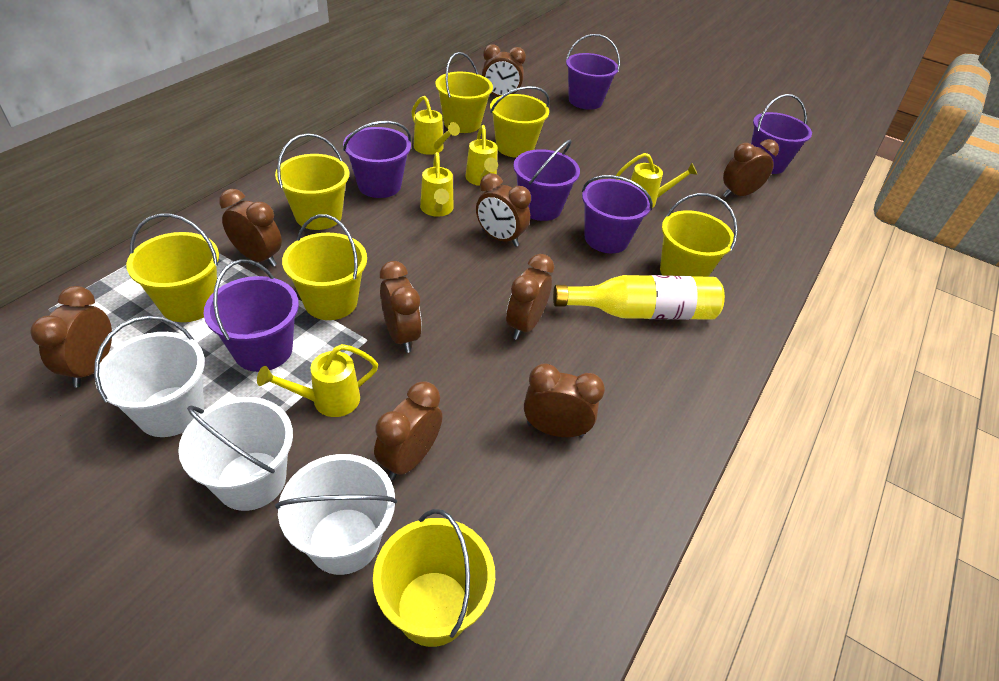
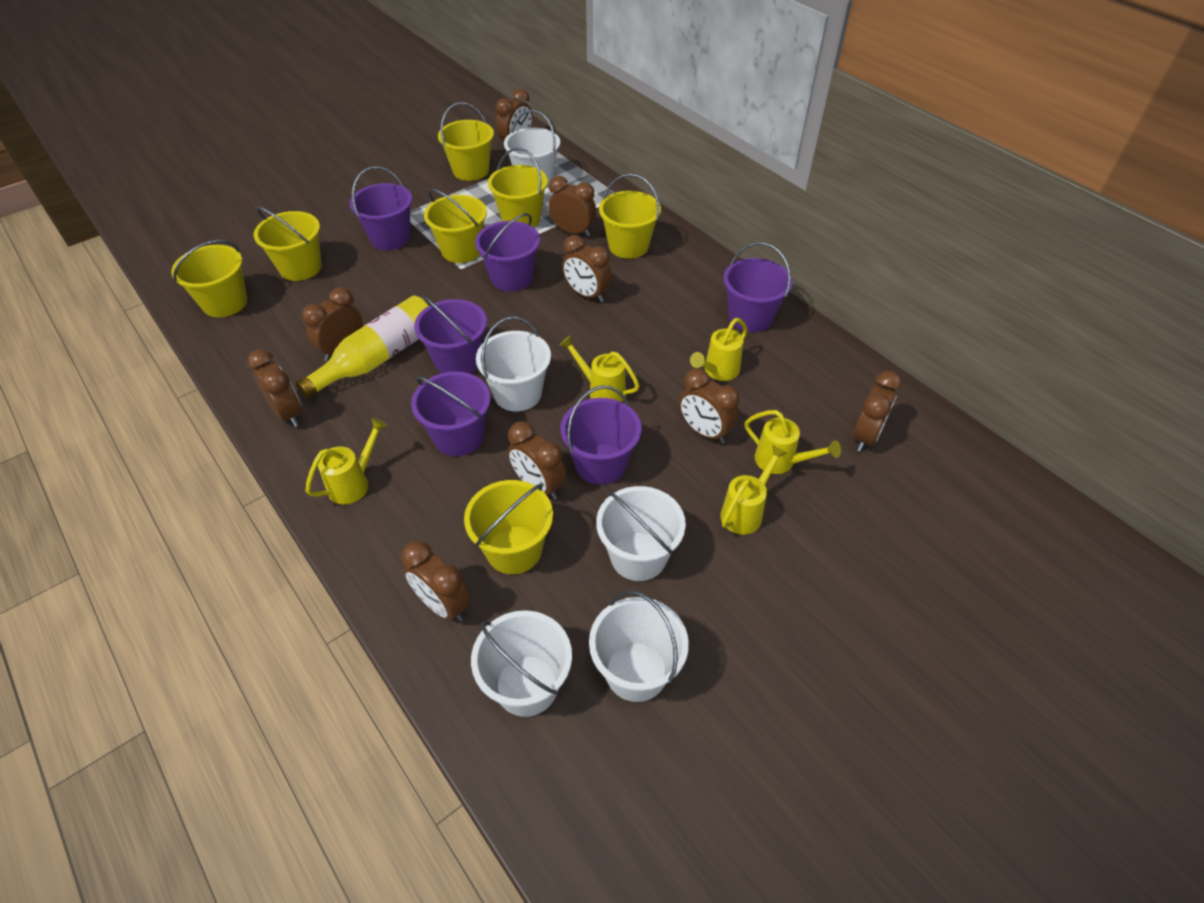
white bucket: 3 -> 5

